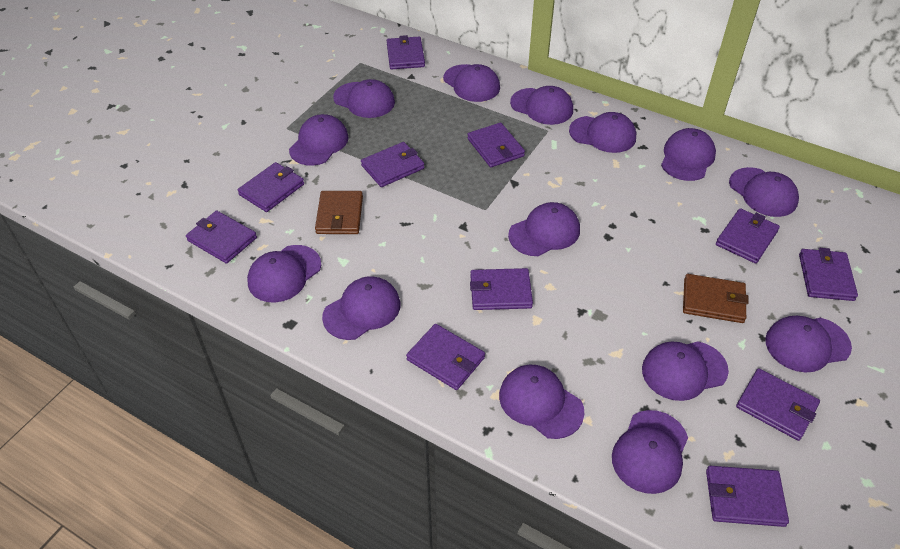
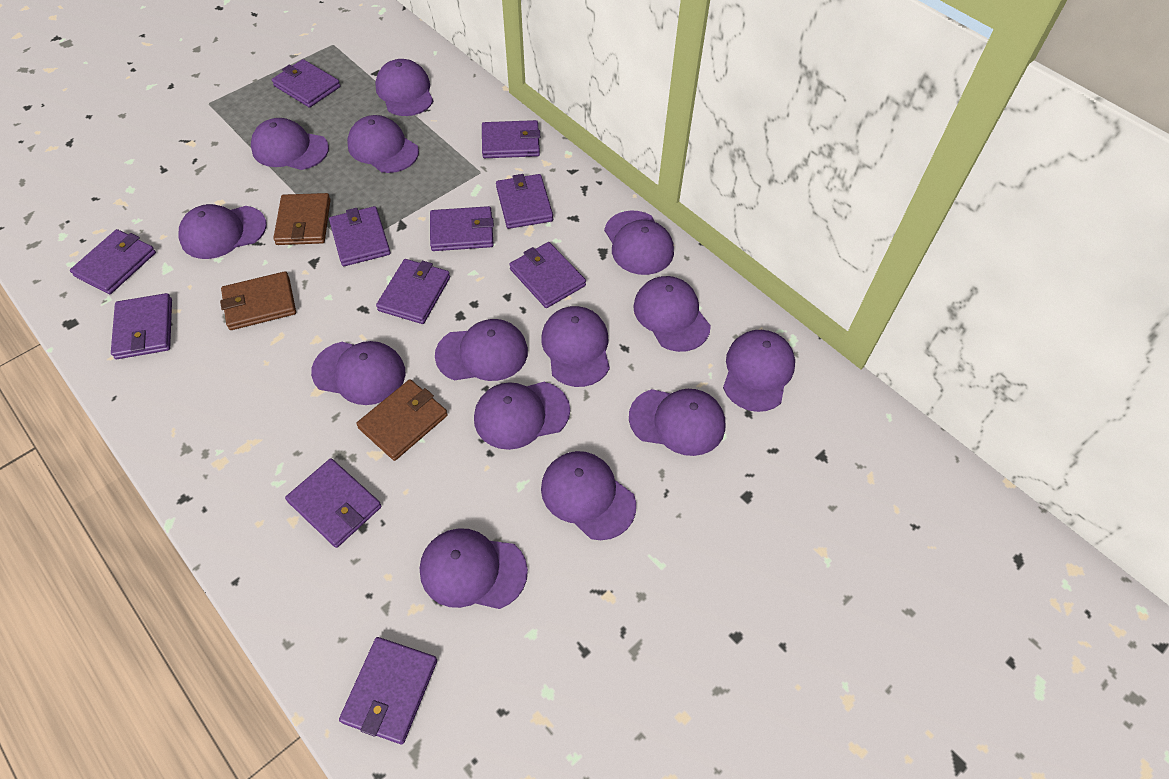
brown wallet: 2 -> 3

